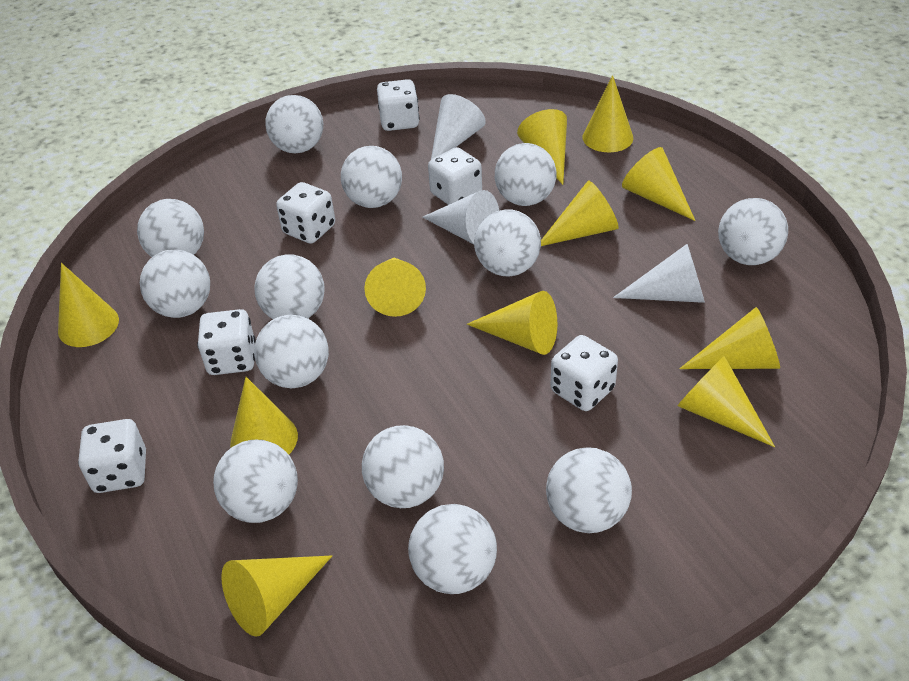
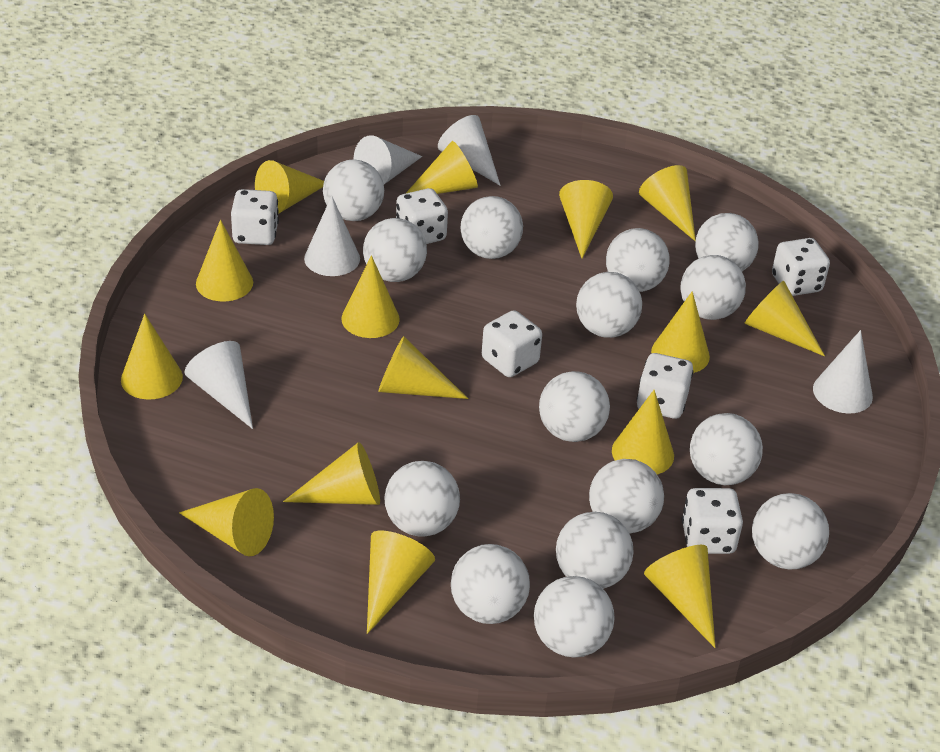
white ball: 13 -> 15
white cone: 3 -> 5
yellow cone: 11 -> 15

